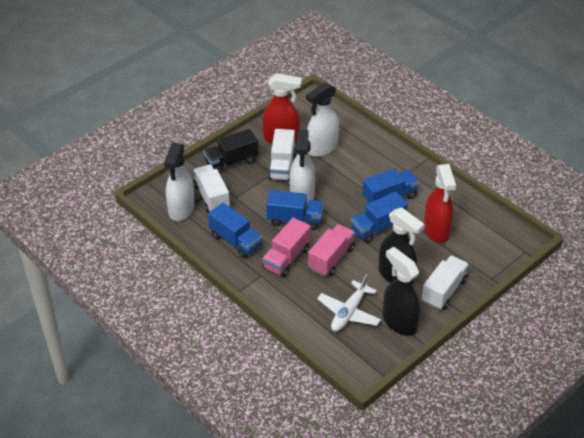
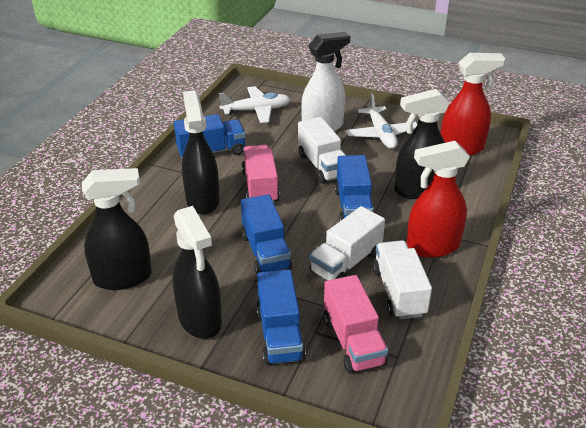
black spray bottle: 2 -> 4
black truck: 1 -> 0
white plane: 1 -> 2
white spray bottle: 3 -> 1

